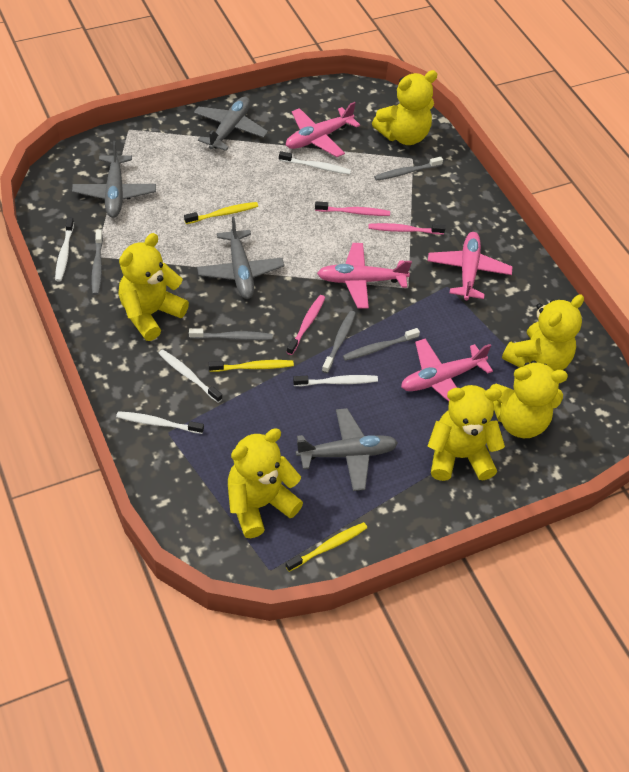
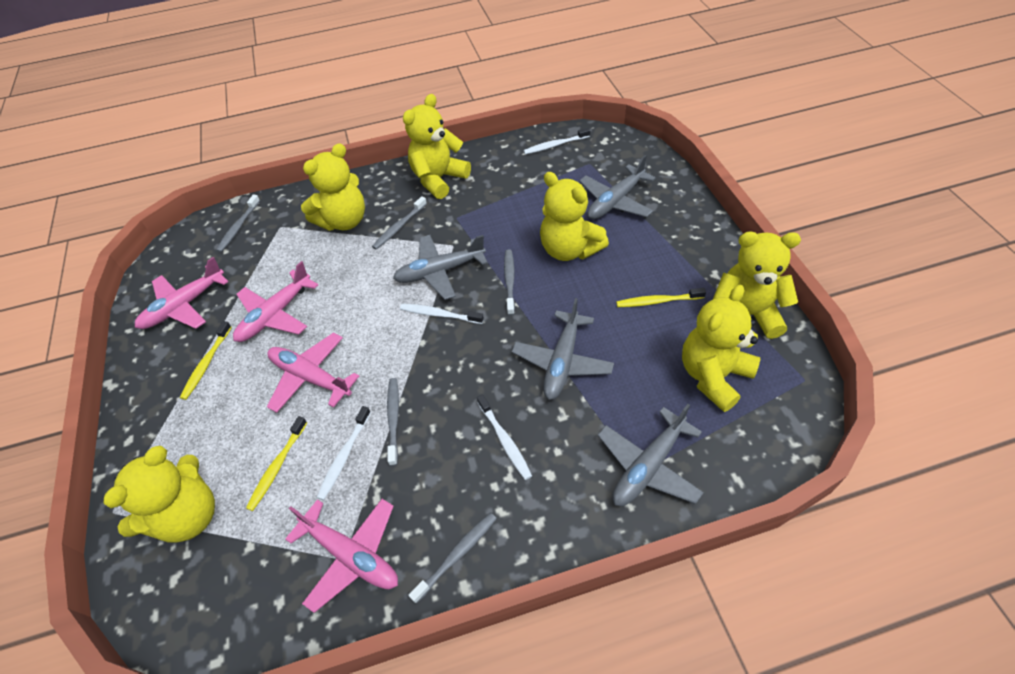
pink toothbrush: 3 -> 0
white toothbrush: 5 -> 4

